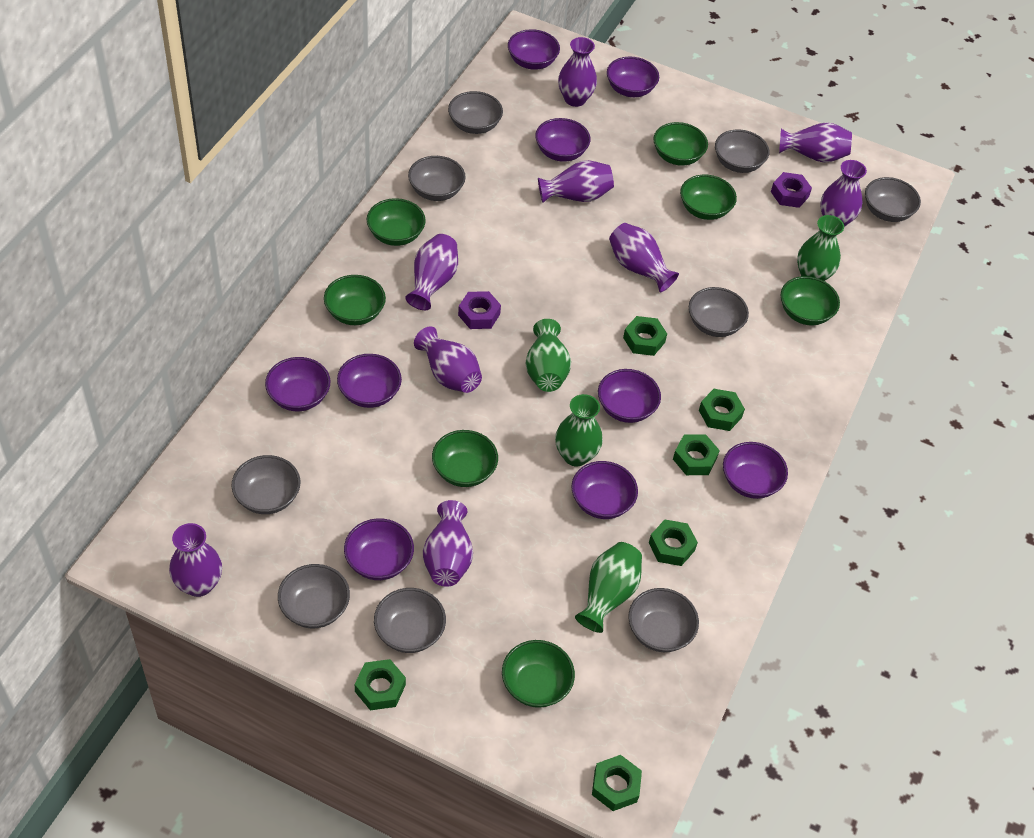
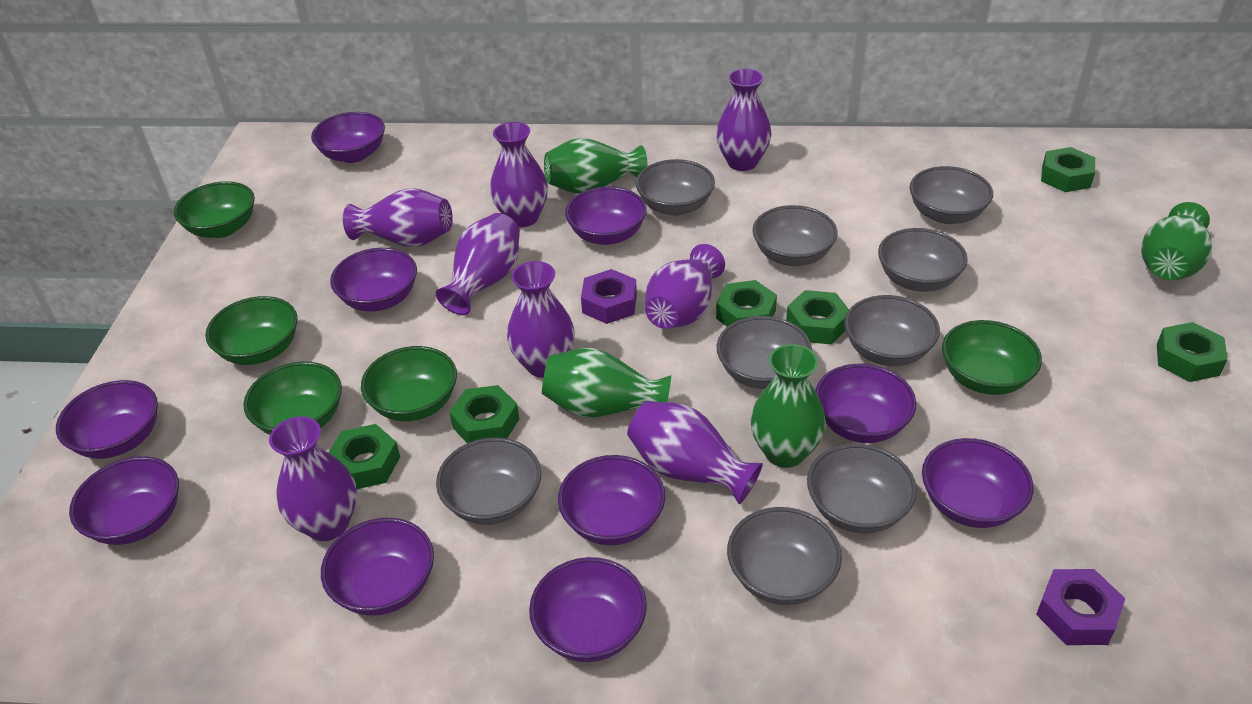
green bowl: 7 -> 5
purple bowl: 9 -> 10
purple vase: 9 -> 8

